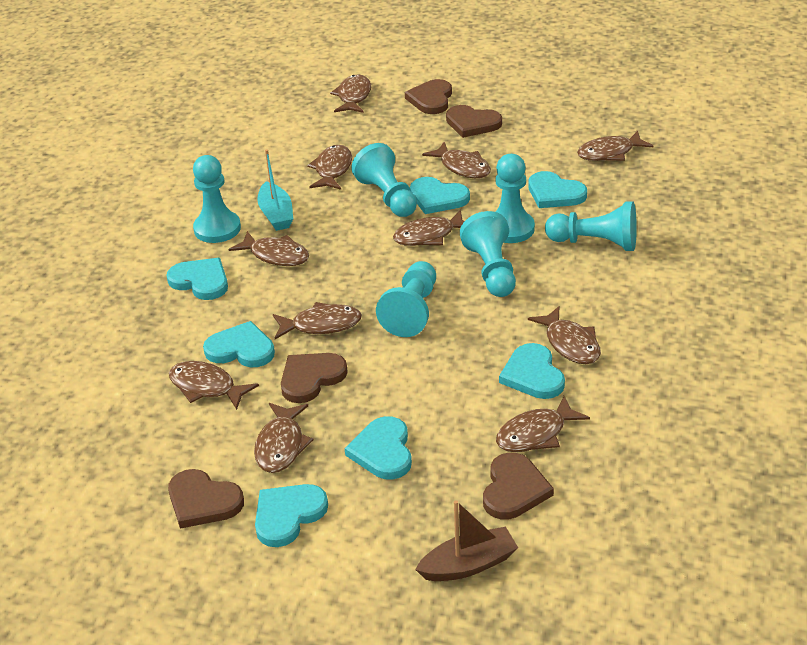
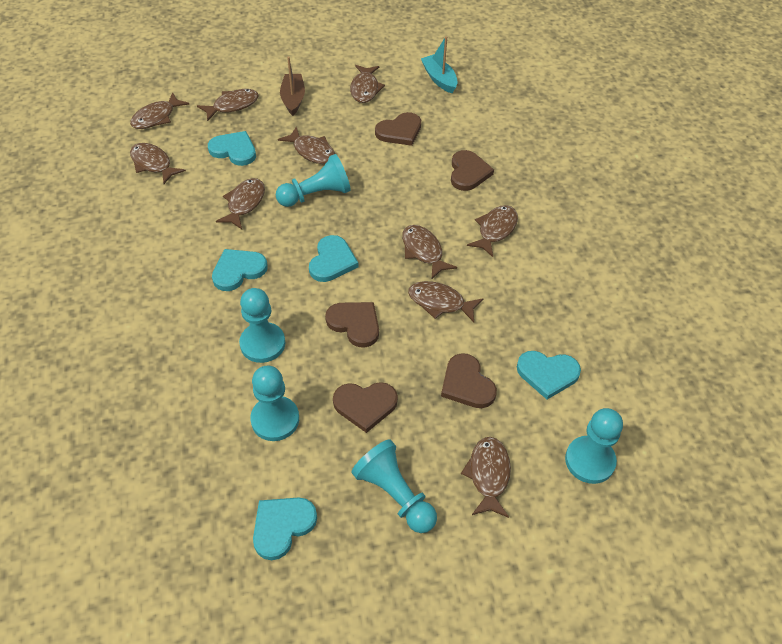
brown fish: 11 -> 10
turquoise heart: 7 -> 5
turquoise pawn: 6 -> 5

